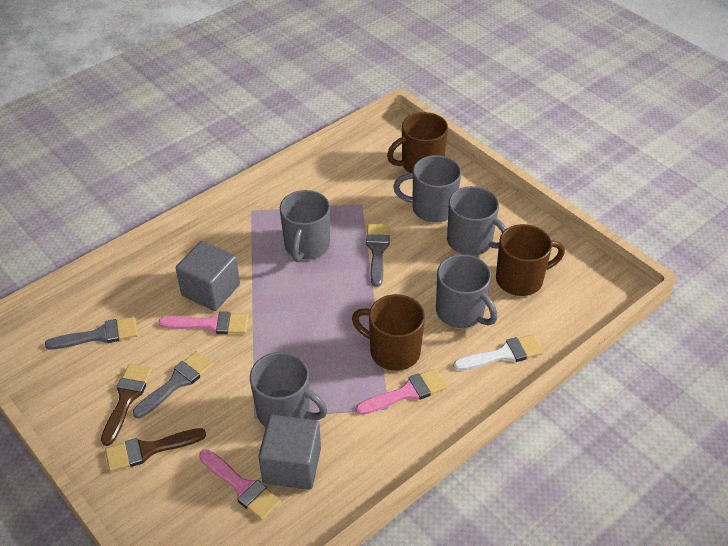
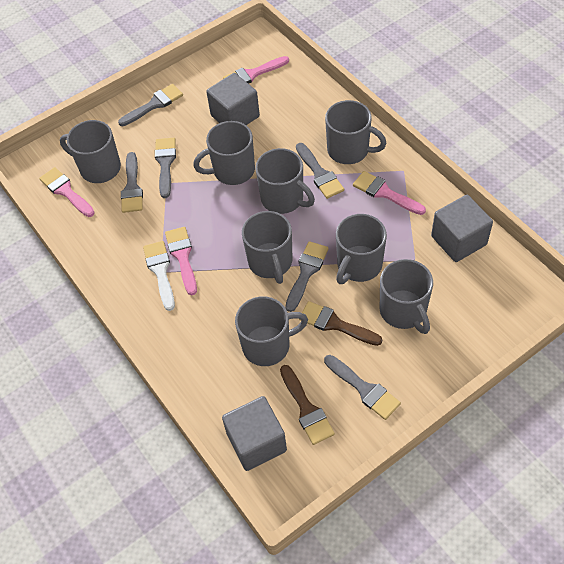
brown mug: 3 -> 0
grey brush: 3 -> 6
grey cube: 2 -> 3
grey mug: 5 -> 8
pink brush: 3 -> 4

